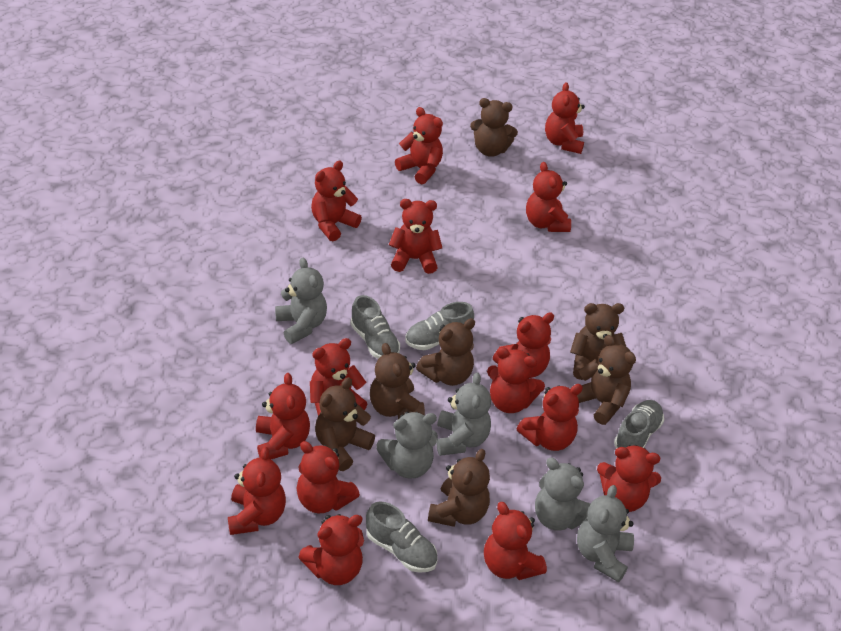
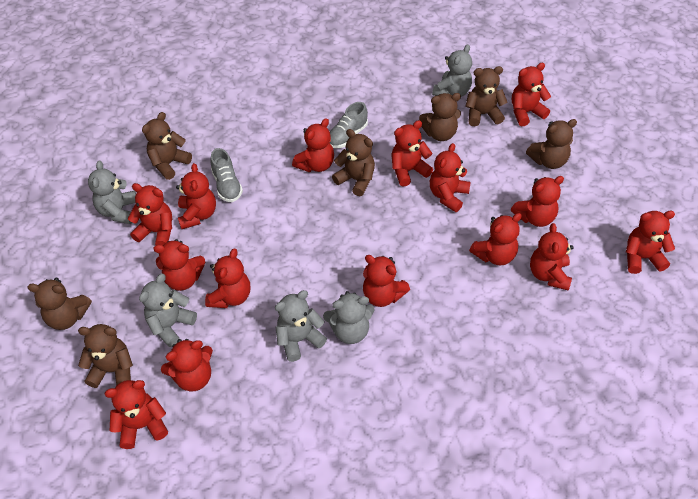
grey shoe: 4 -> 2

